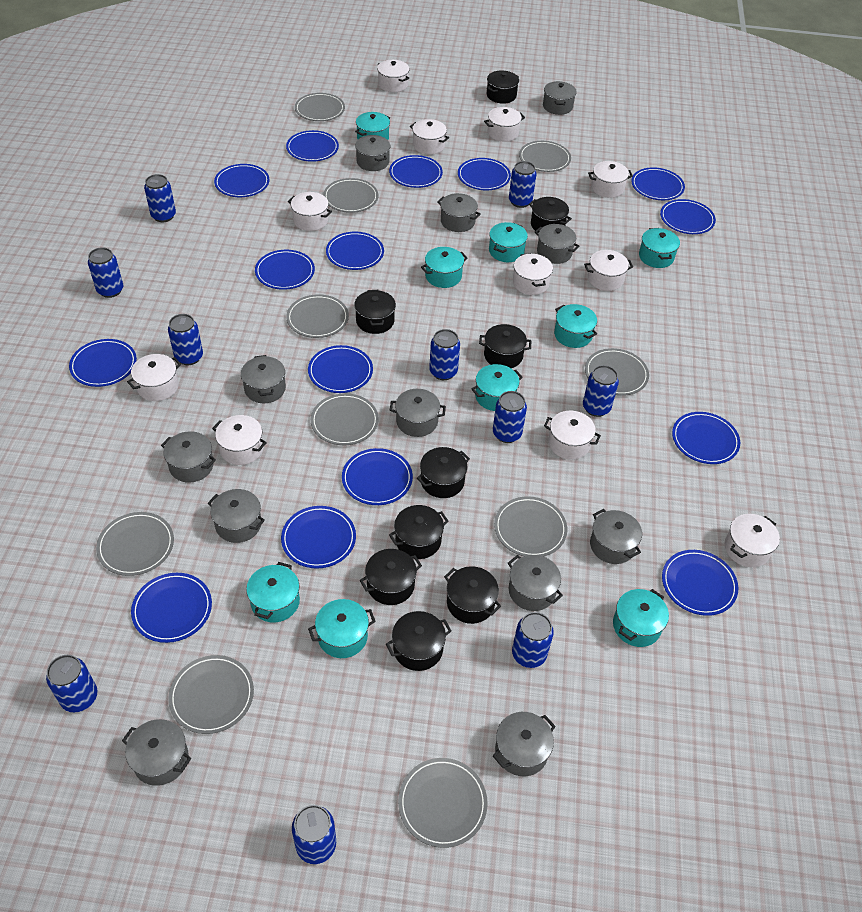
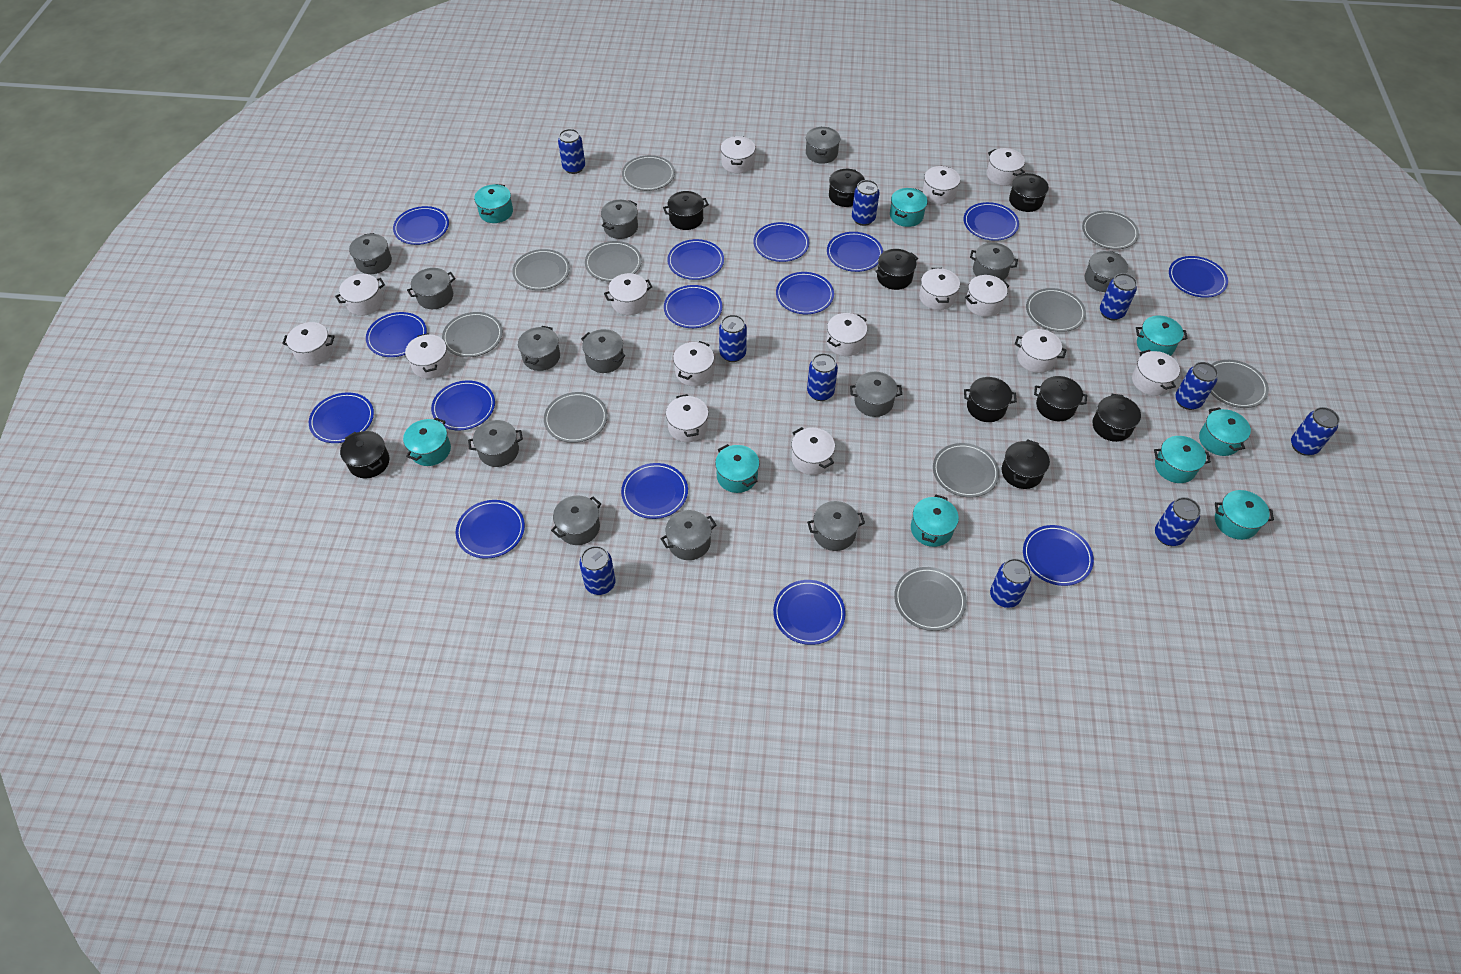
grey pot: 12 -> 13
white pot: 11 -> 15

